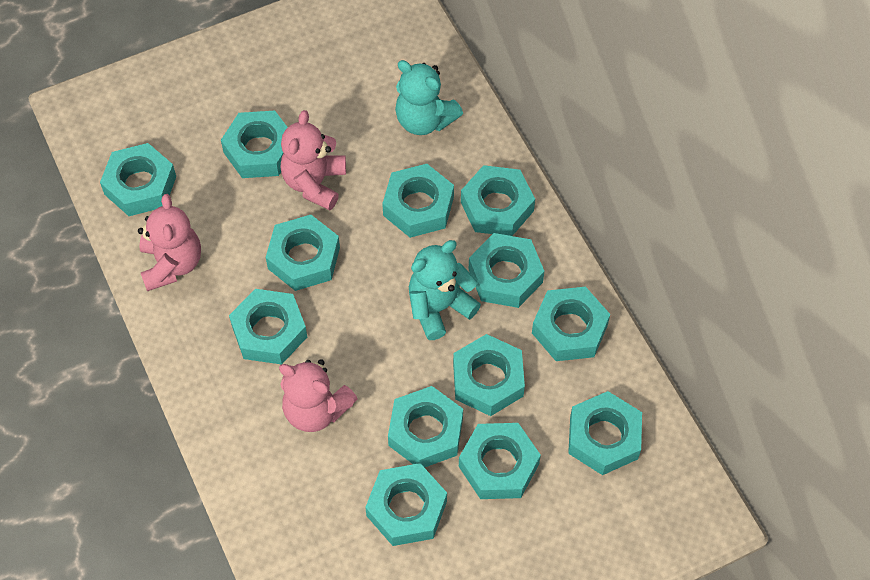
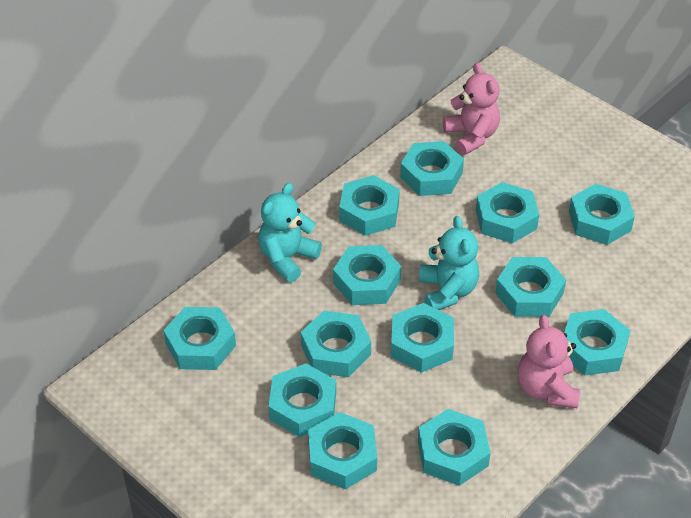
pink teddy bear: 3 -> 2

